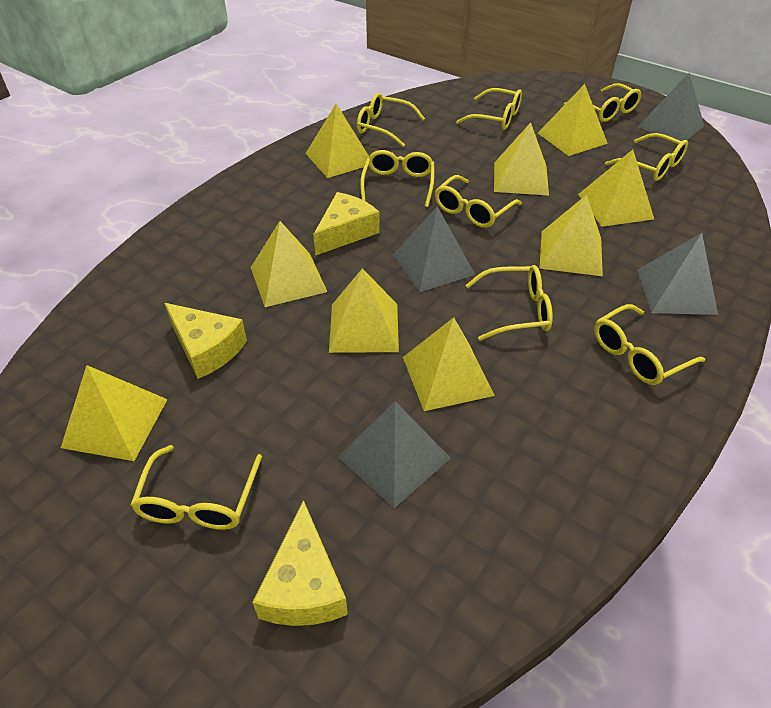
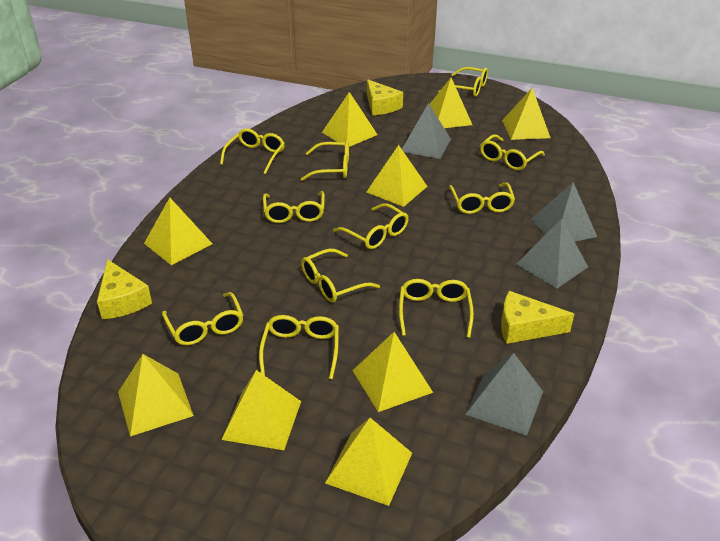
yellow glasses: 9 -> 11

